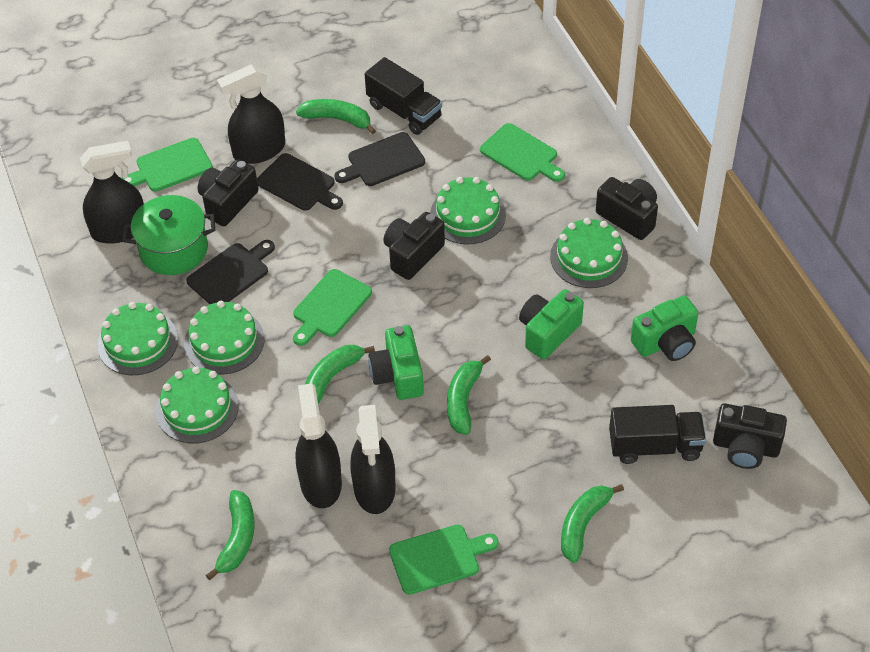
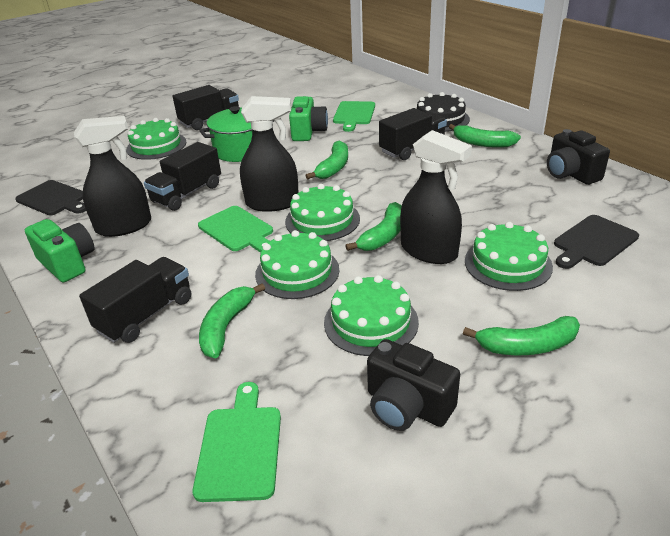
black cake: 0 -> 1
black camera: 4 -> 2
black cutting board: 3 -> 2
black spray bottle: 4 -> 3
black truck: 2 -> 4
green camera: 3 -> 2
green cutting board: 4 -> 3

